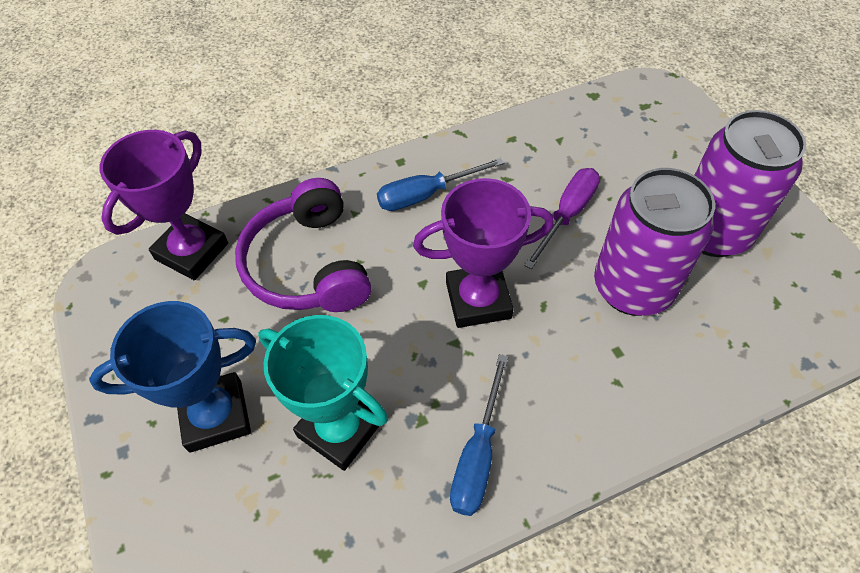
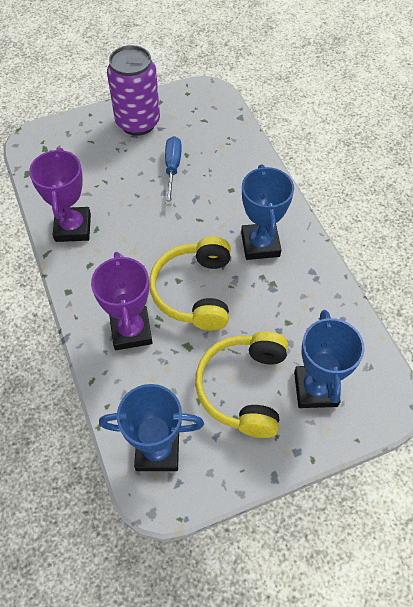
blue screwdriver: 2 -> 1
blue trophy: 1 -> 3
purple can: 2 -> 1
purple headphones: 1 -> 0
purple screwdriver: 1 -> 0
turquoise trophy: 1 -> 0
yellow headphones: 0 -> 2

